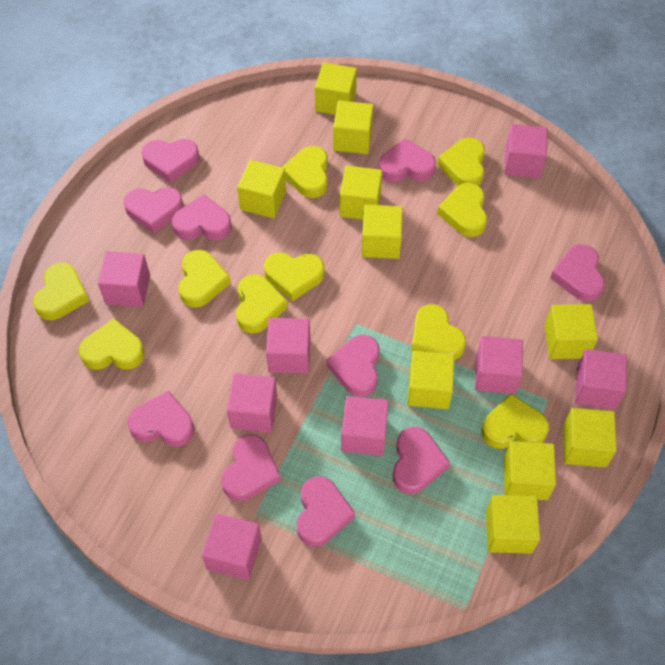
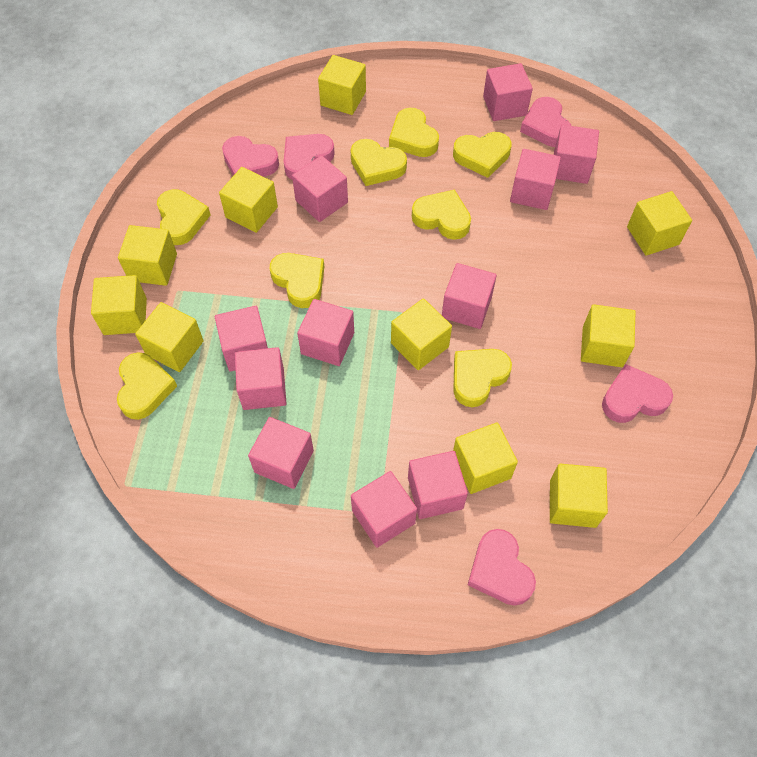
pink cube: 8 -> 11
pink heart: 10 -> 5
yellow heart: 10 -> 8

